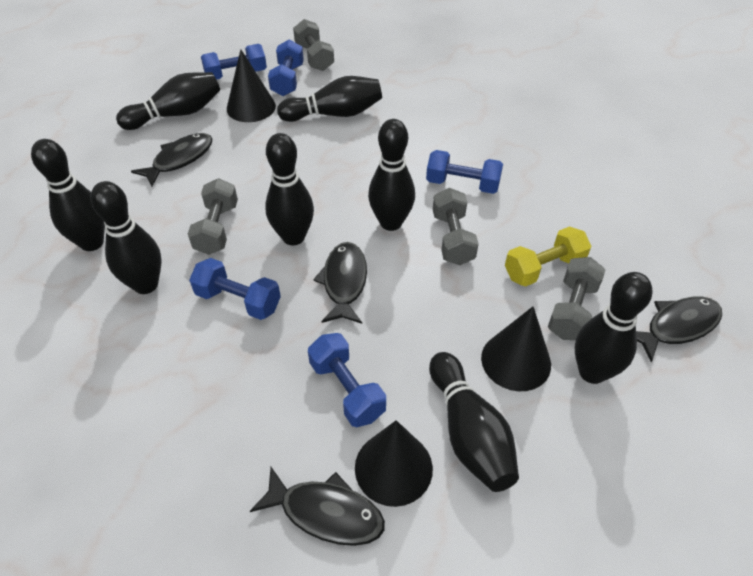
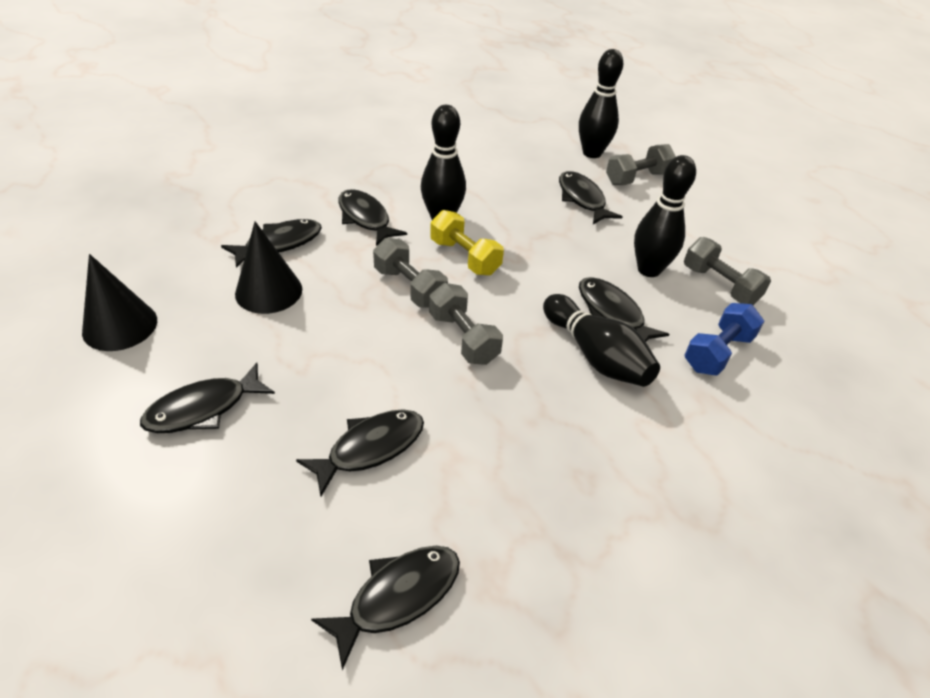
black bowling pin: 8 -> 4
black cone: 3 -> 2
black fish: 4 -> 7
blue dumbbell: 5 -> 1

